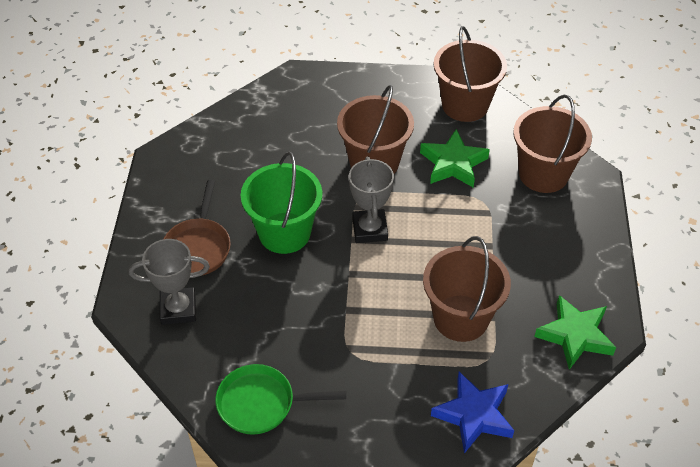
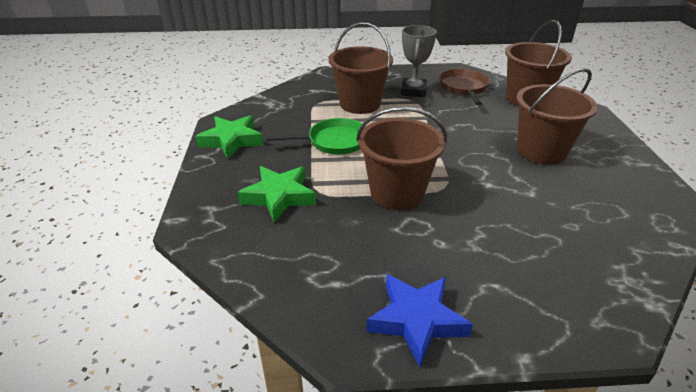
green bucket: 1 -> 0
grey trophy: 2 -> 1

